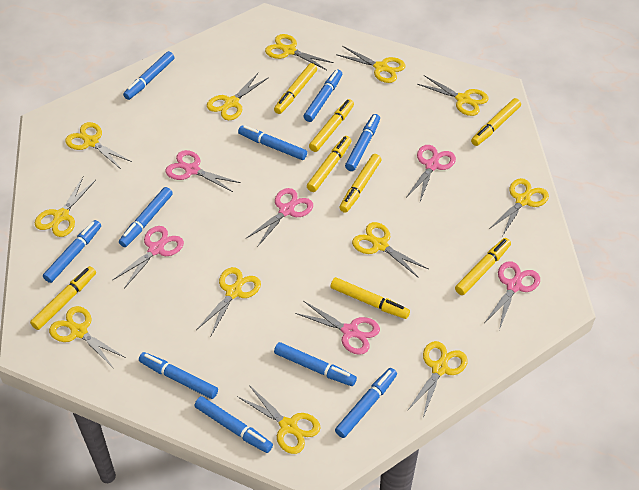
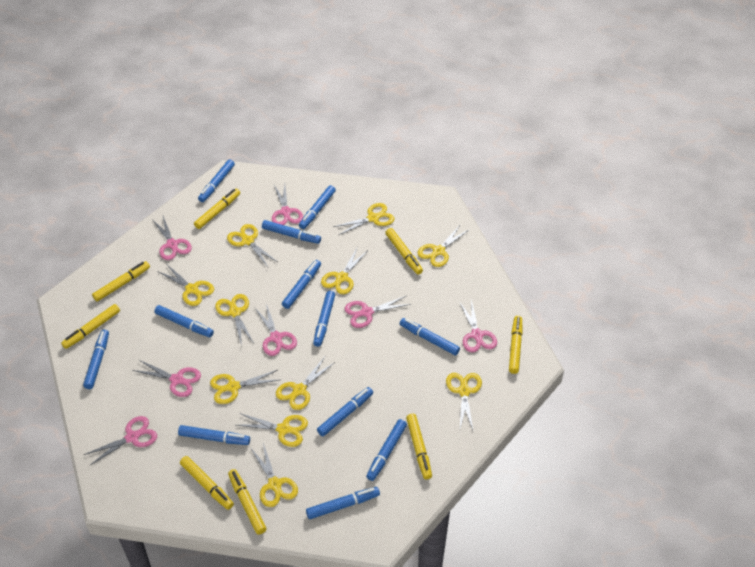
blue marker: 10 -> 12
pink scissors: 6 -> 7
yellow scissors: 12 -> 11

